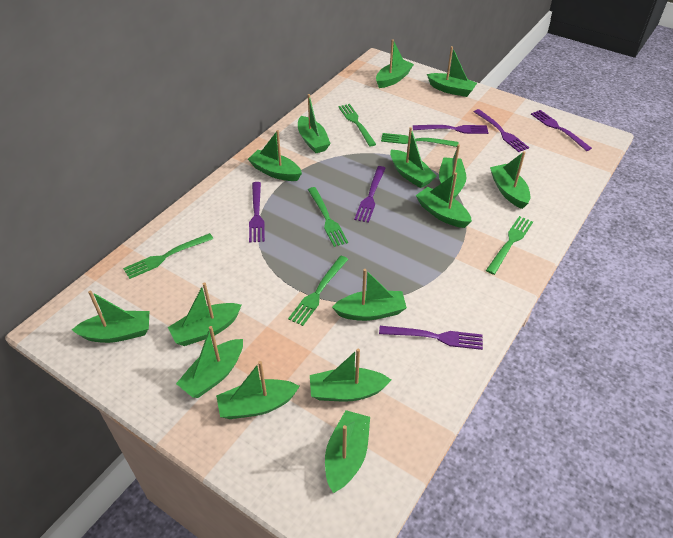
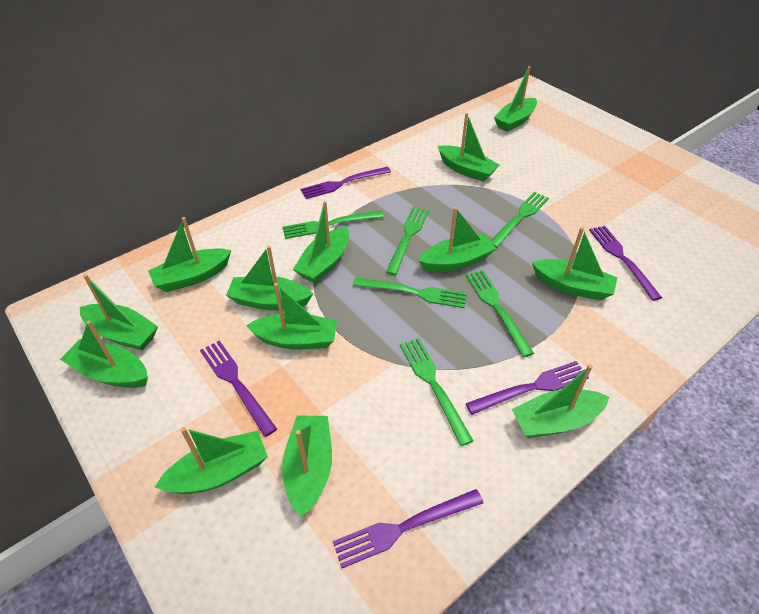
green boat: 15 -> 13
purple fork: 6 -> 5

